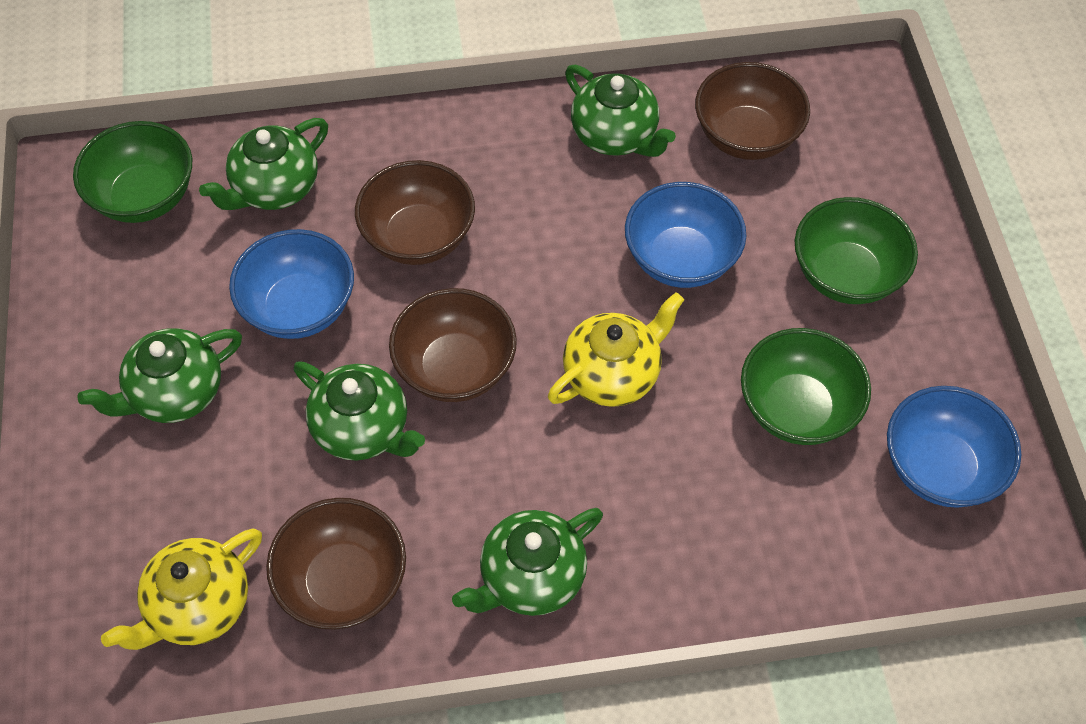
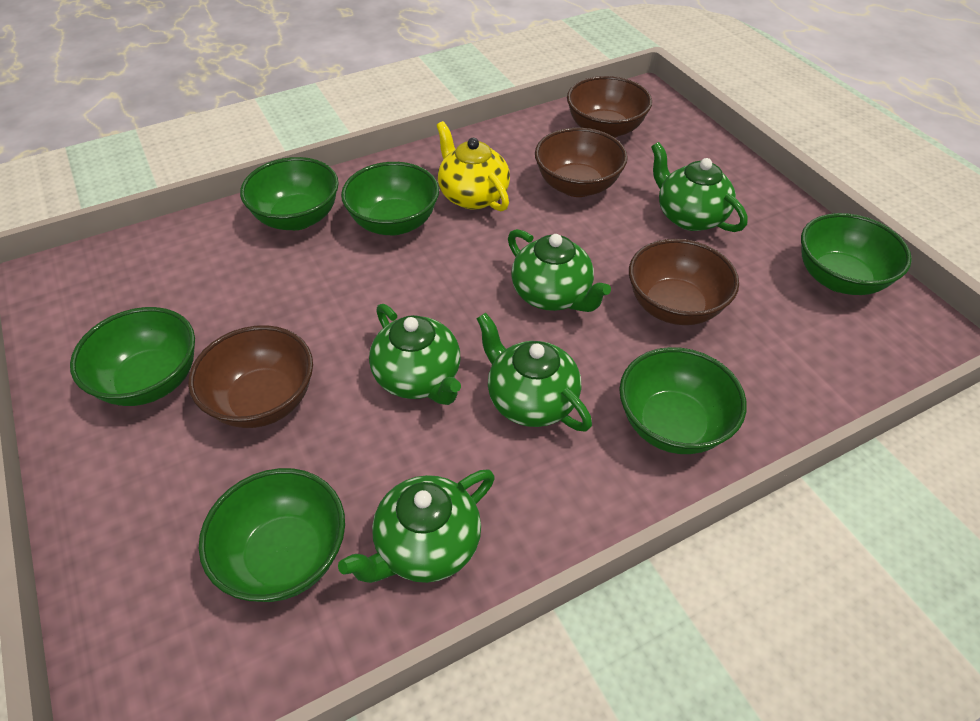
blue bowl: 3 -> 0
green bowl: 3 -> 6
yellow teapot: 2 -> 1

